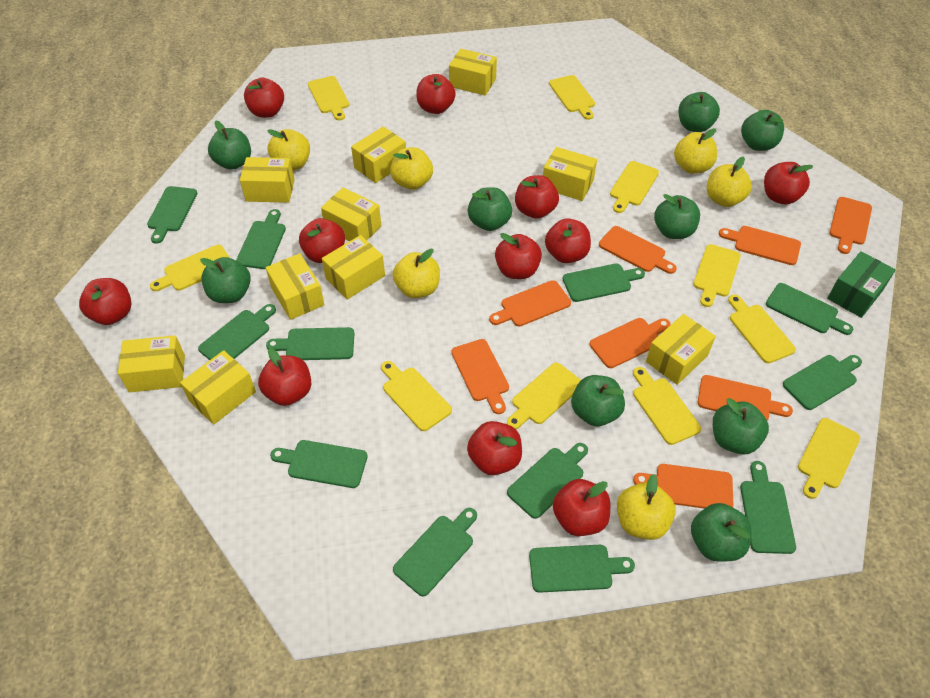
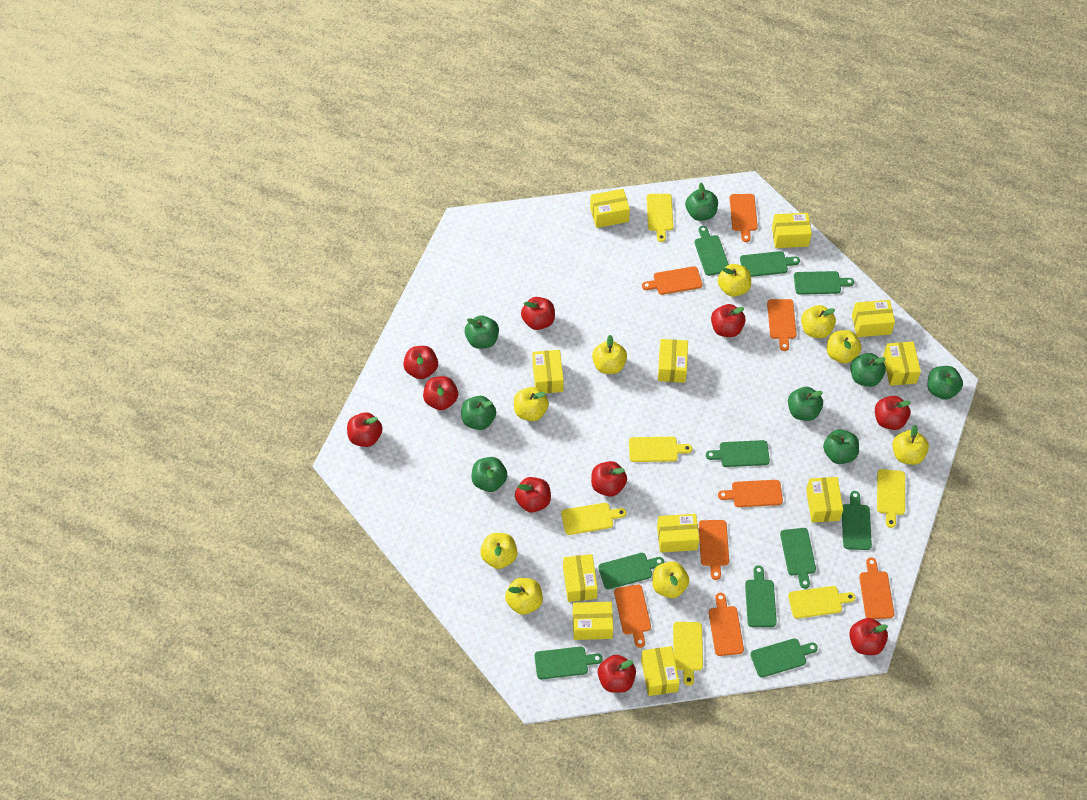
green apple: 9 -> 8
green box: 1 -> 0
green cutting board: 12 -> 10
red apple: 11 -> 10
yellow apple: 6 -> 9
yellow box: 10 -> 11
yellow cutting board: 10 -> 6

